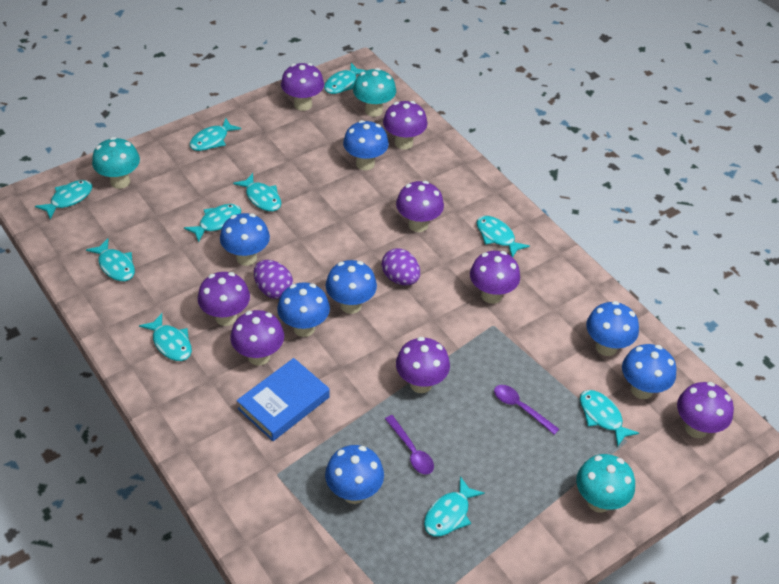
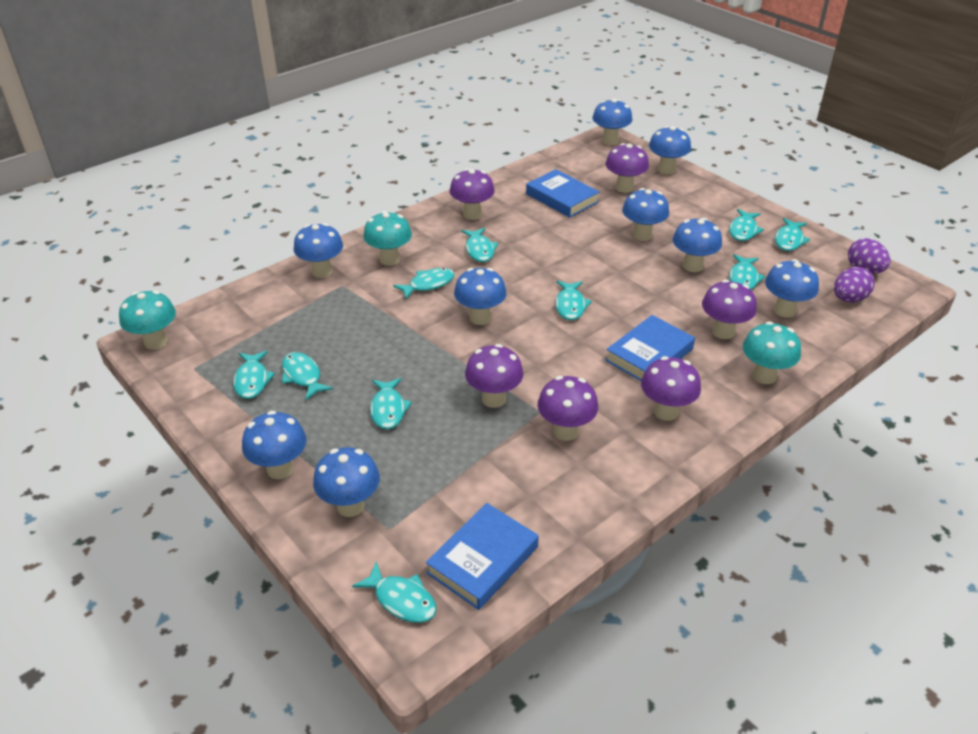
blue book: 1 -> 3
blue mushroom: 7 -> 9
purple mushroom: 8 -> 6
purple spoon: 2 -> 0

